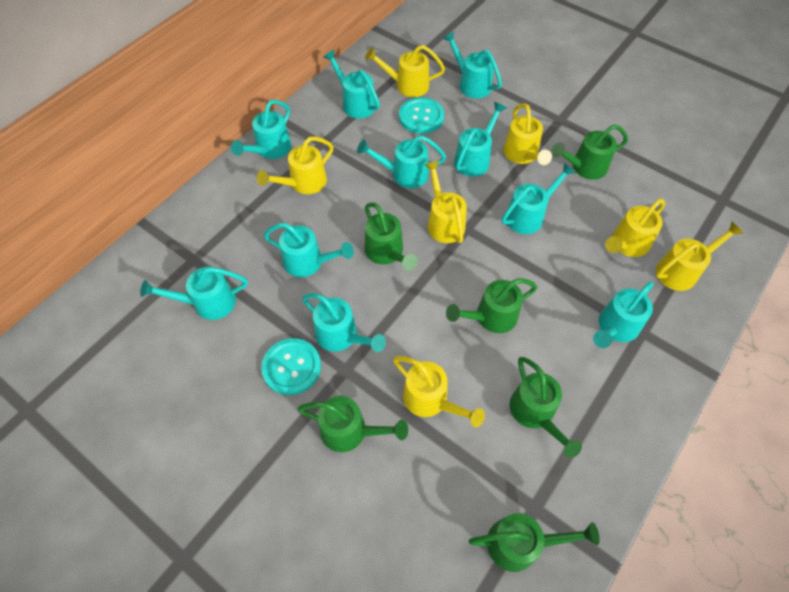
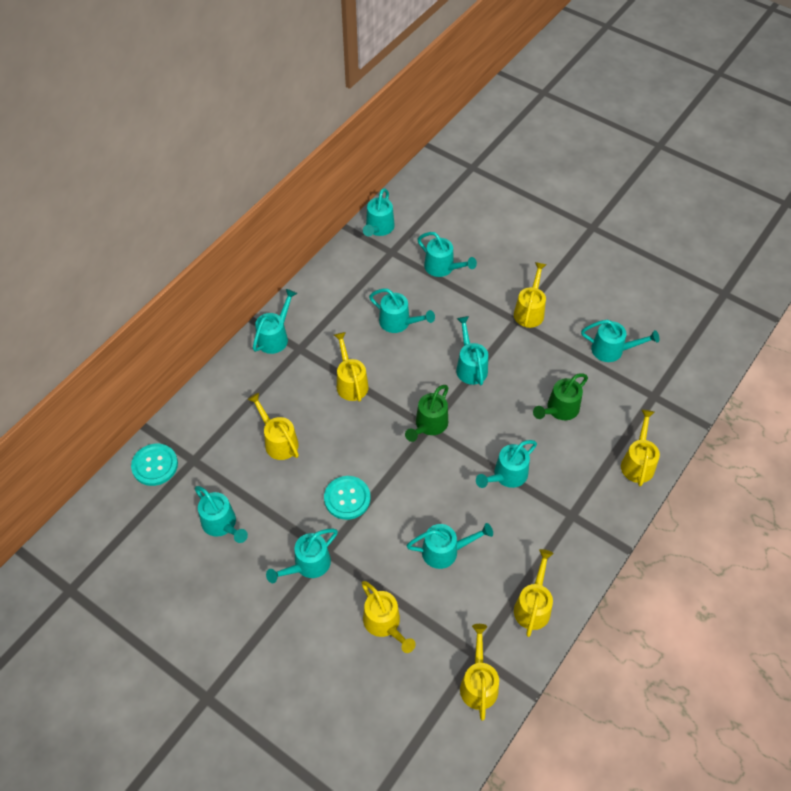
green watering can: 6 -> 2

